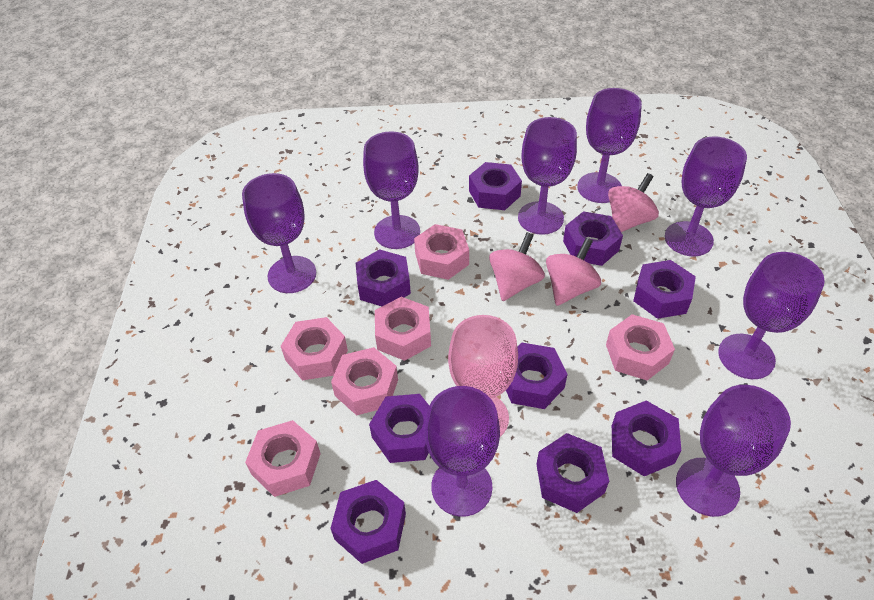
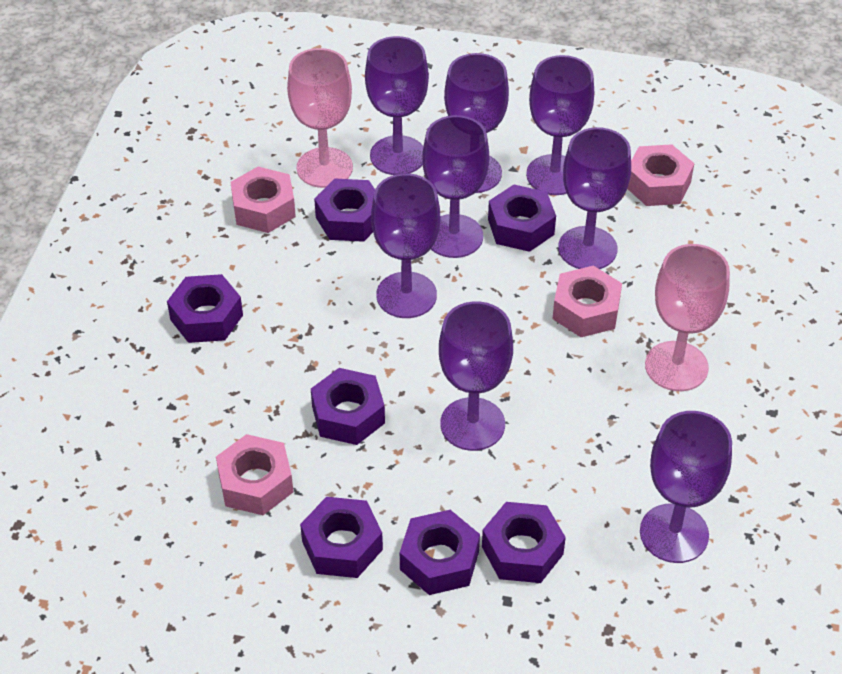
pink goblet: 1 -> 2
pink nut: 6 -> 4
pink spinning top: 3 -> 0
purple nut: 9 -> 7

